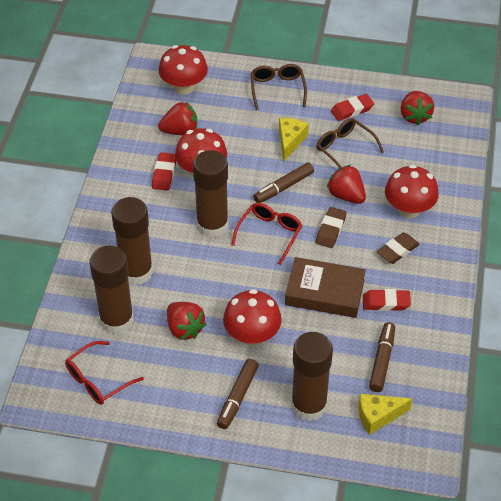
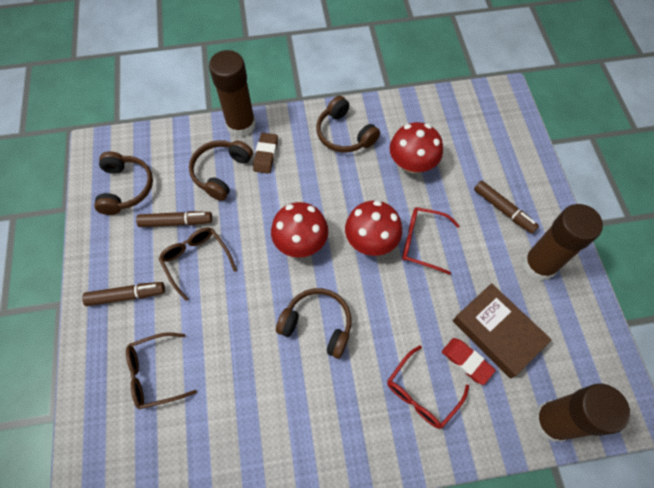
brown eraser: 2 -> 1
brown glue stick: 4 -> 3
brown headphones: 0 -> 4
red eraser: 3 -> 1
red mushroom: 4 -> 3
red strawberry: 4 -> 0
yellow cheese: 2 -> 0

